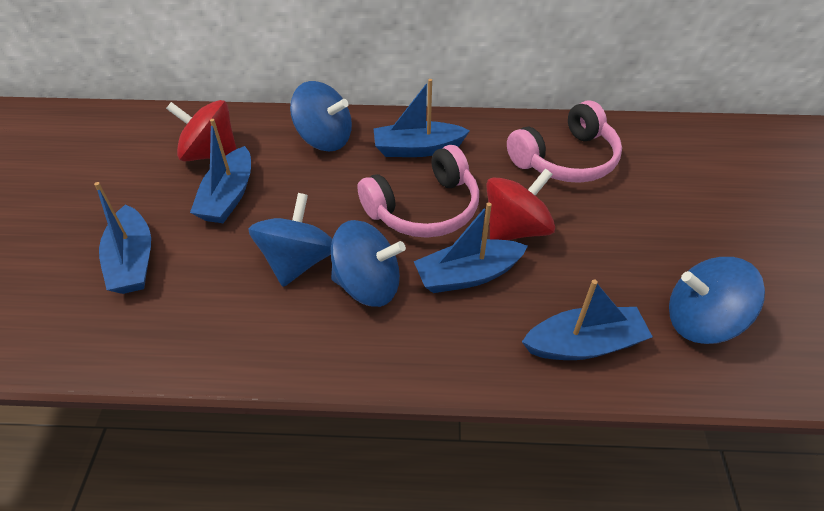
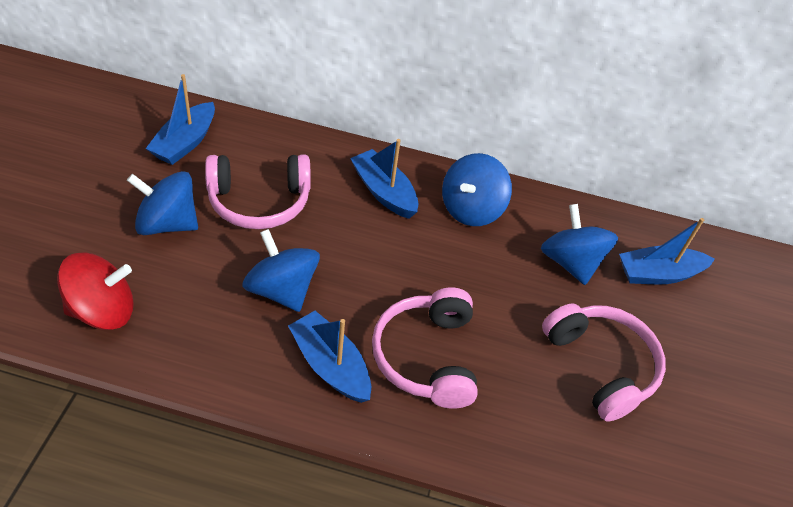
blue boat: 5 -> 4
pink headphones: 2 -> 3
red spinning top: 2 -> 1

